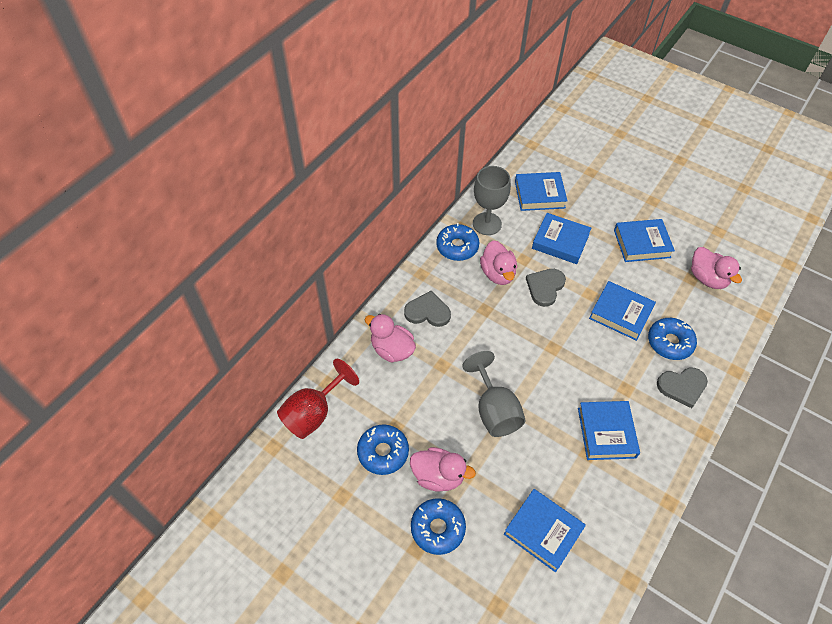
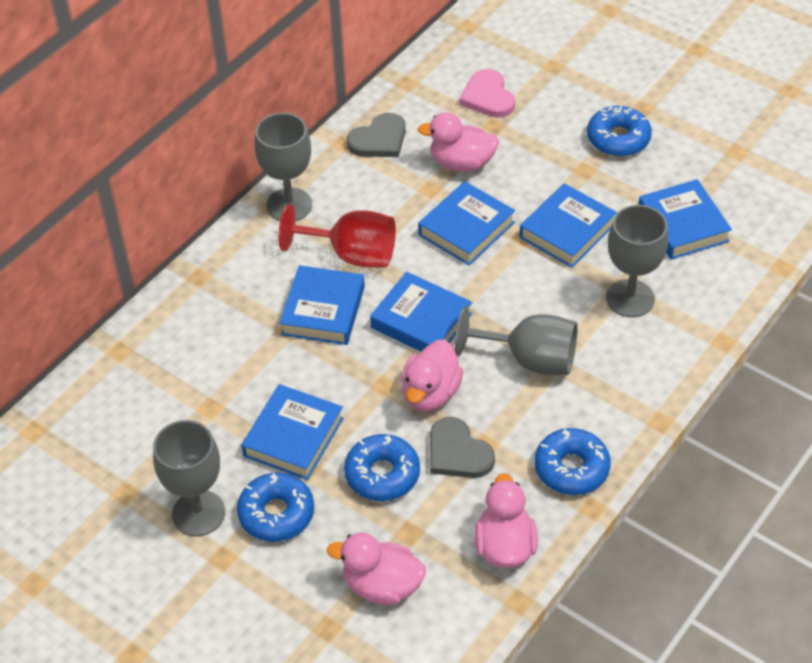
grey goblet: 2 -> 4
grey heart: 3 -> 2
pink heart: 0 -> 1

